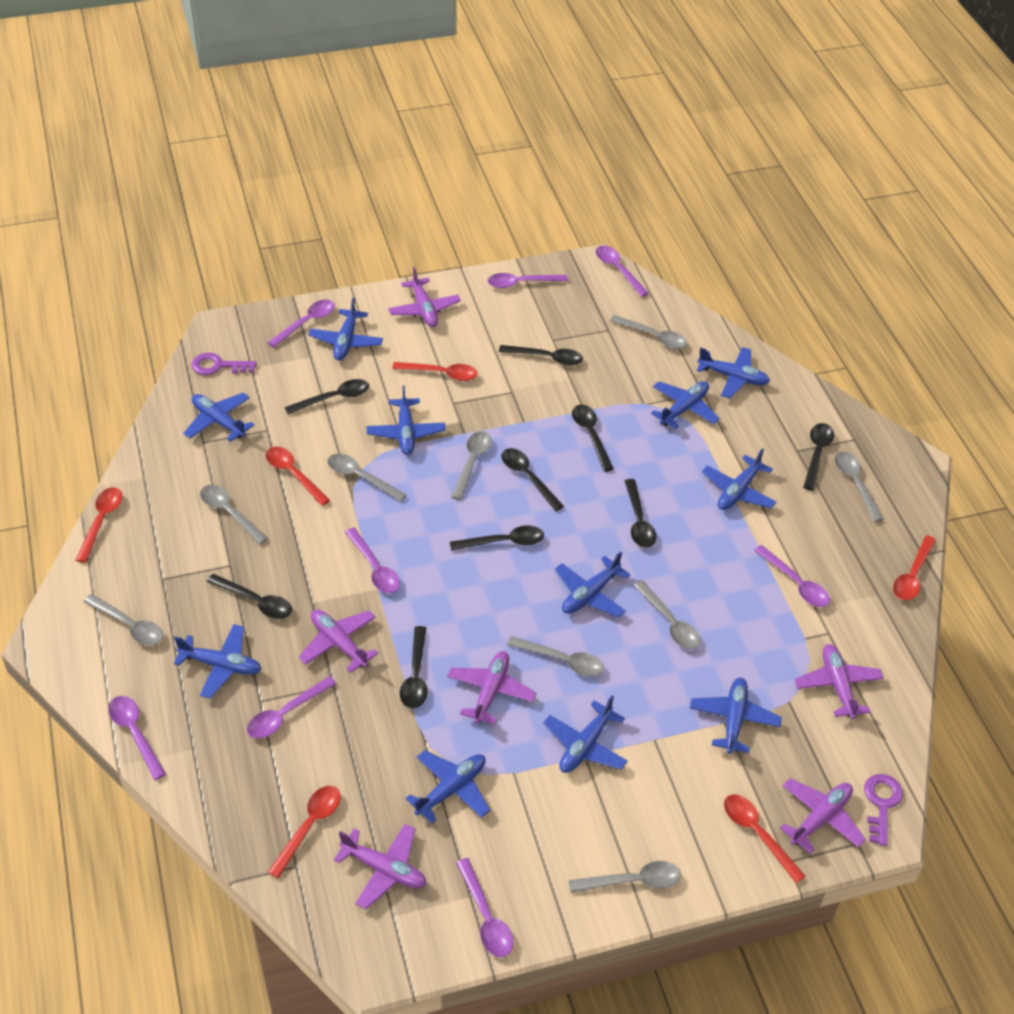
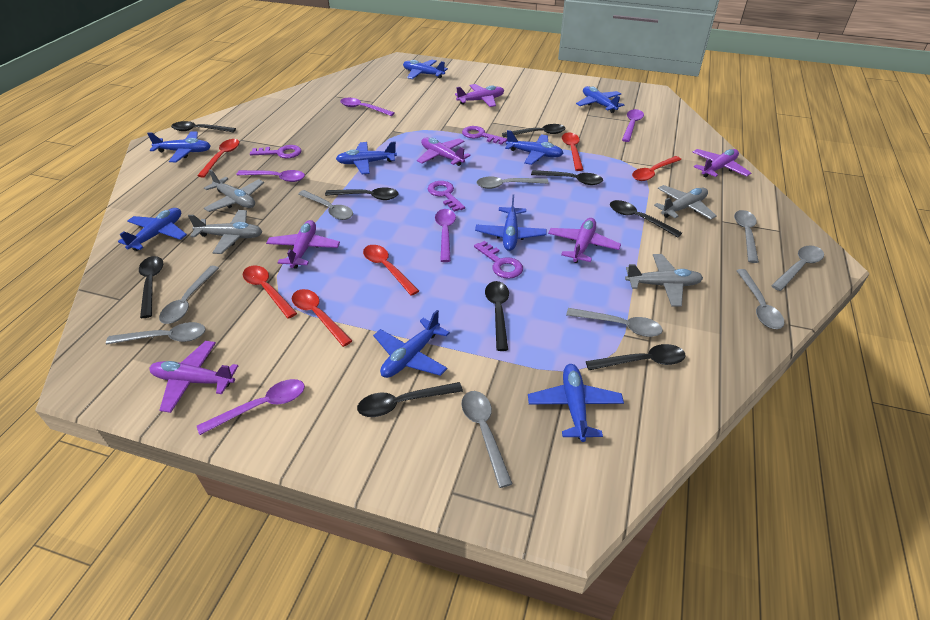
blue plane: 11 -> 9
grey plane: 0 -> 4
purple key: 2 -> 4
purple spoon: 8 -> 5

